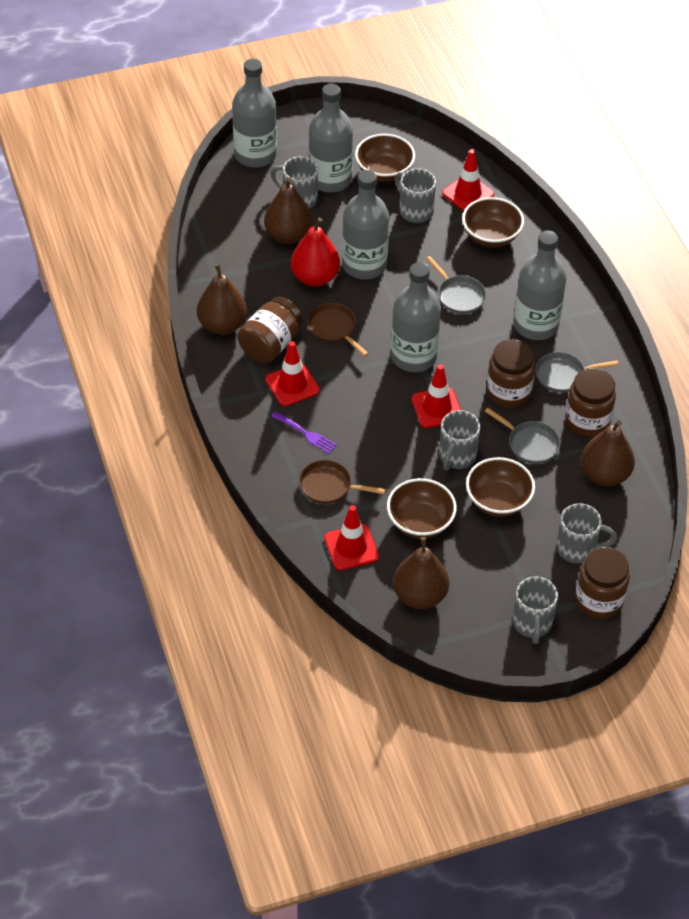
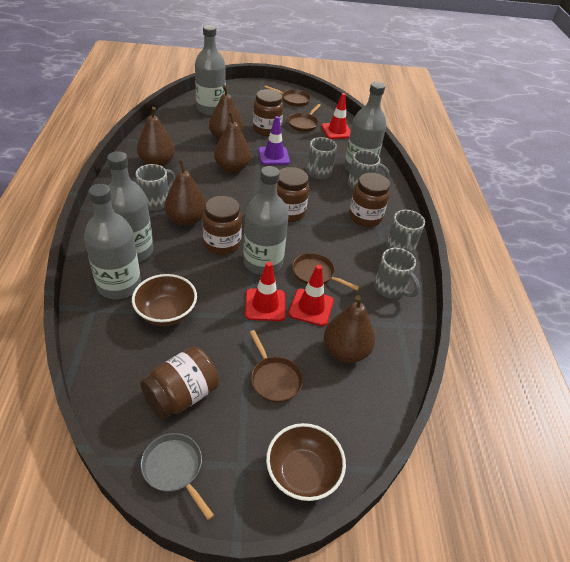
brown bowl: 4 -> 2
brown jar: 4 -> 5
brown pan: 2 -> 4
brown pear: 4 -> 5
grey pan: 3 -> 1
purple fork: 1 -> 0
purple traffic cone: 0 -> 1
red pear: 1 -> 0
red traffic cone: 4 -> 3

